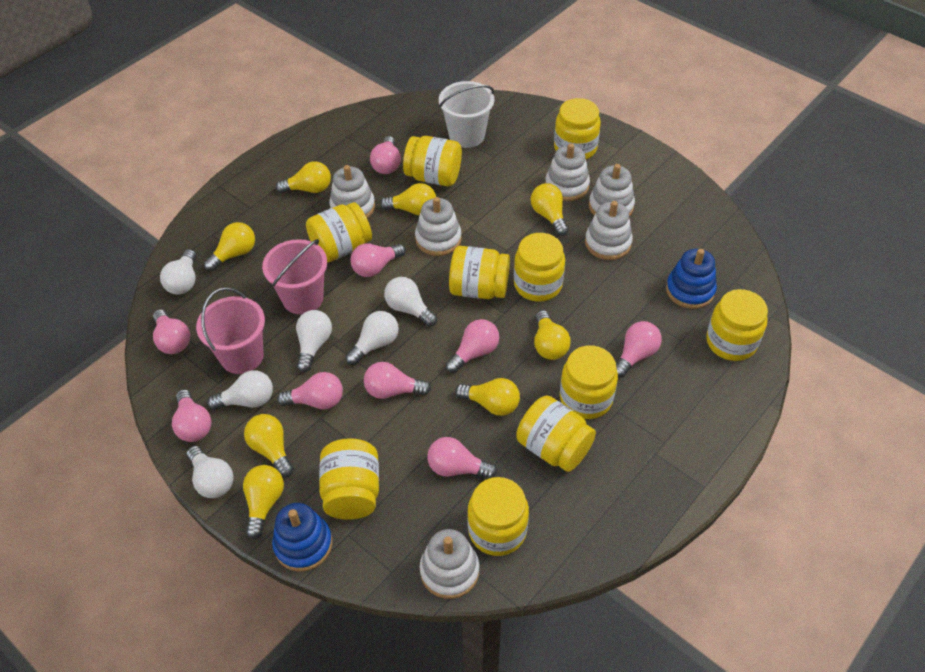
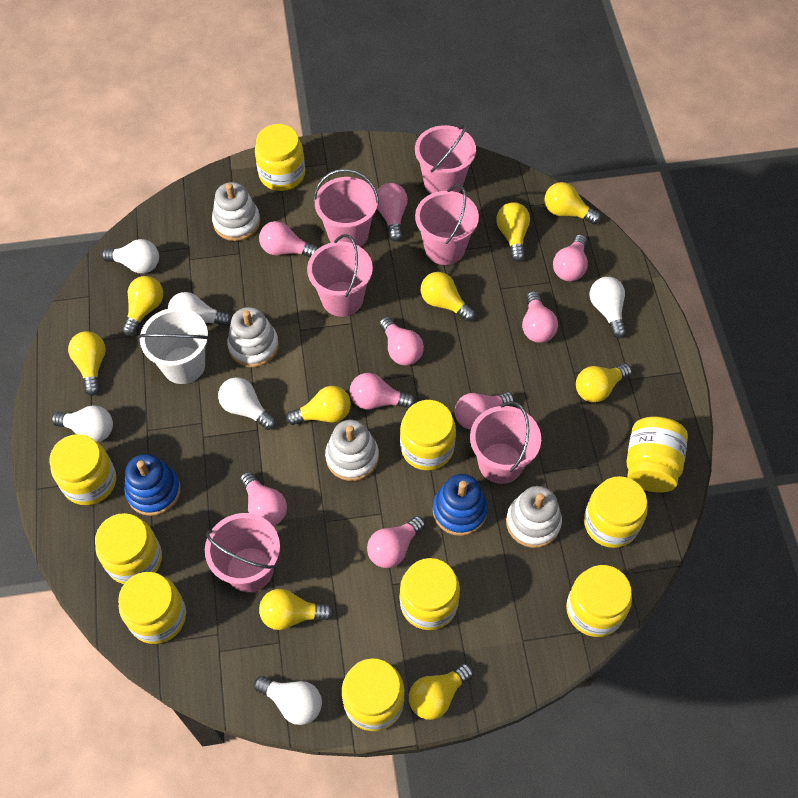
pink bucket: 2 -> 6
white stacking toy: 6 -> 4
yellow light bulb: 8 -> 9

